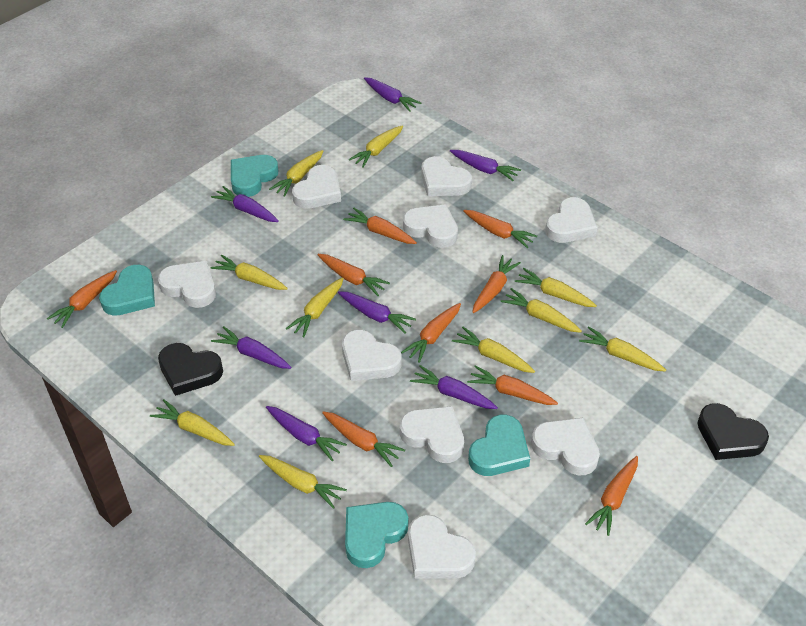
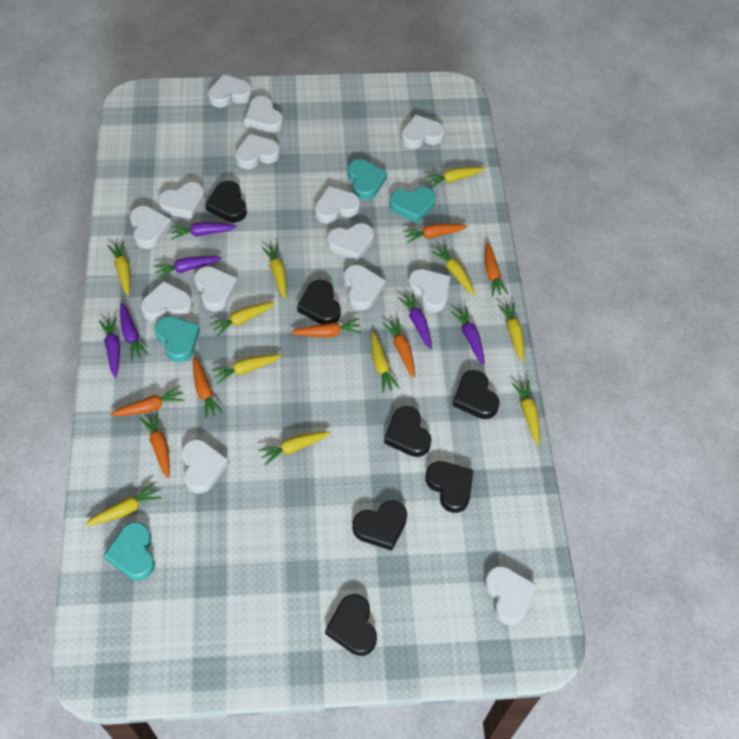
black heart: 2 -> 7
orange carrot: 9 -> 7
purple carrot: 7 -> 6
white heart: 9 -> 14
yellow carrot: 10 -> 11

